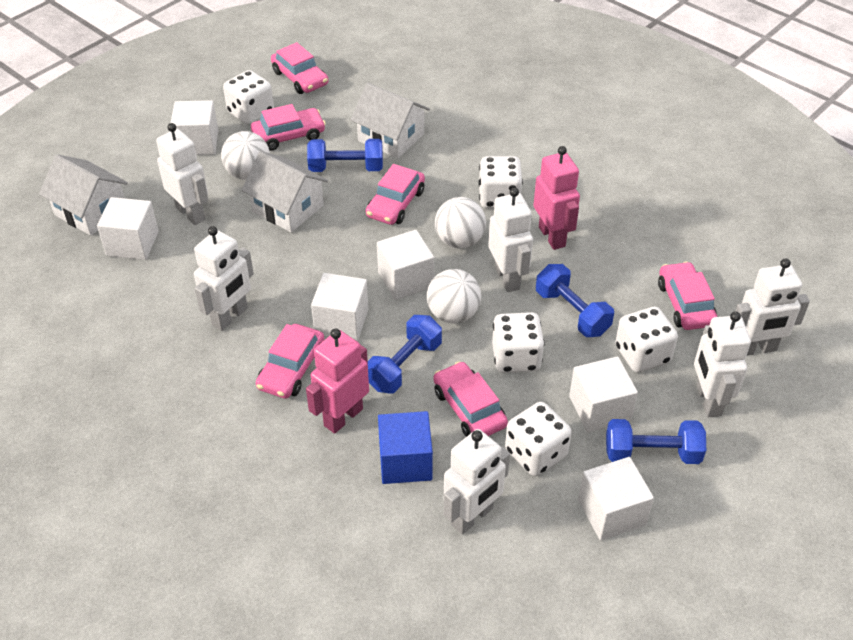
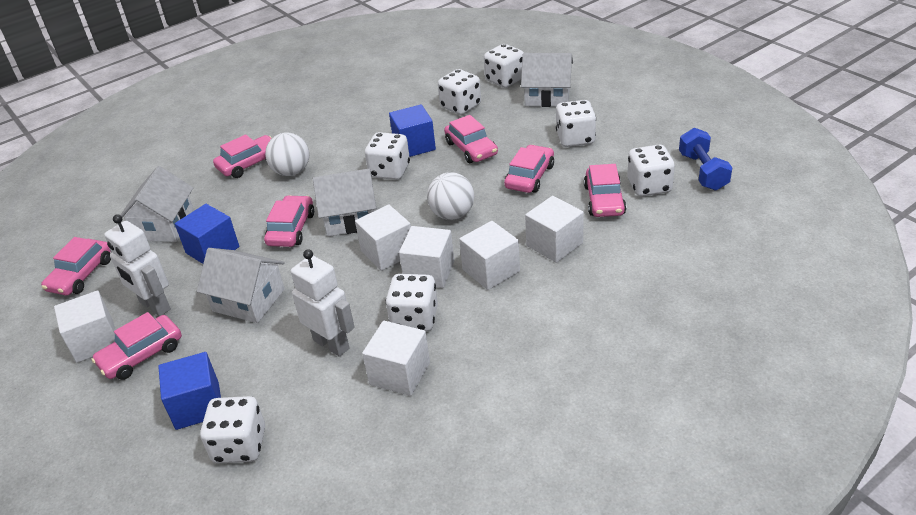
blue cube: 1 -> 3
blue dumbbell: 4 -> 1
pink car: 6 -> 7
pink robot: 2 -> 0
white ball: 3 -> 2
white dice: 5 -> 7
white house: 3 -> 4
white robot: 6 -> 2

